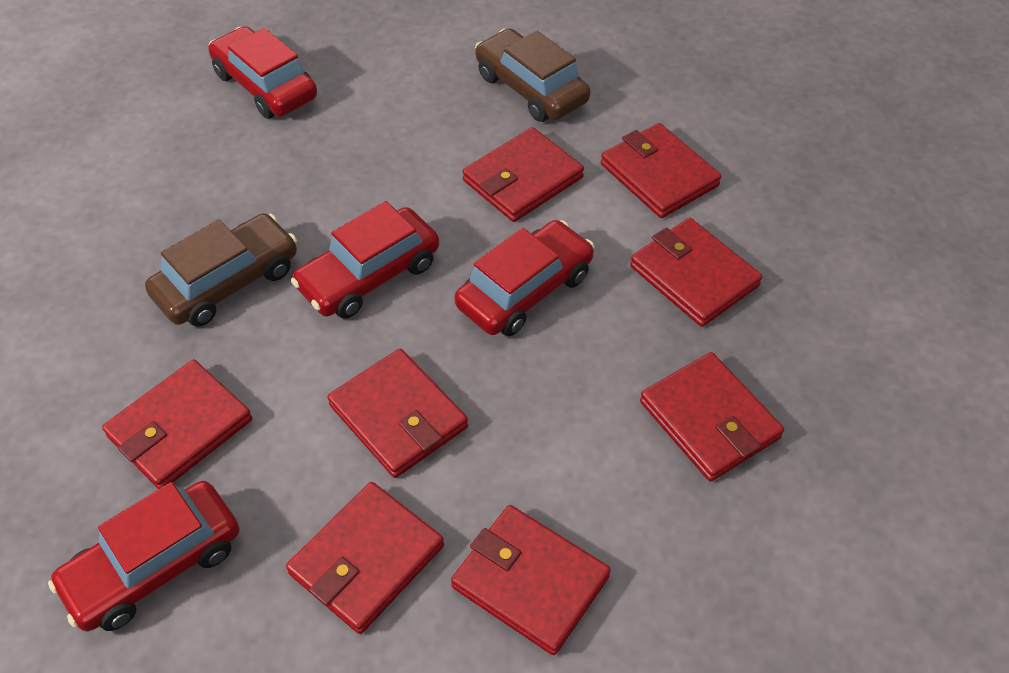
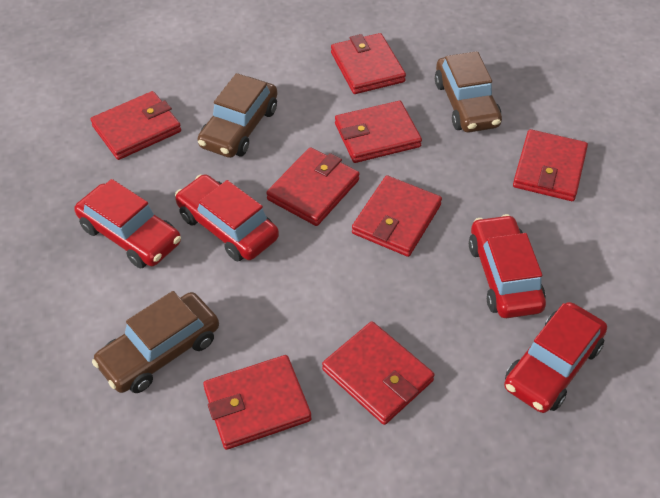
brown car: 2 -> 3

